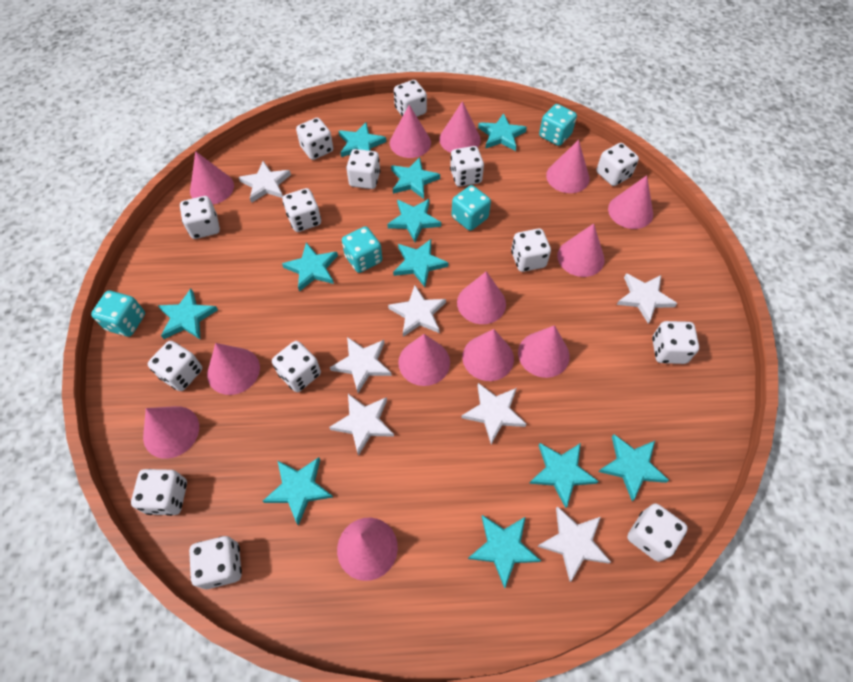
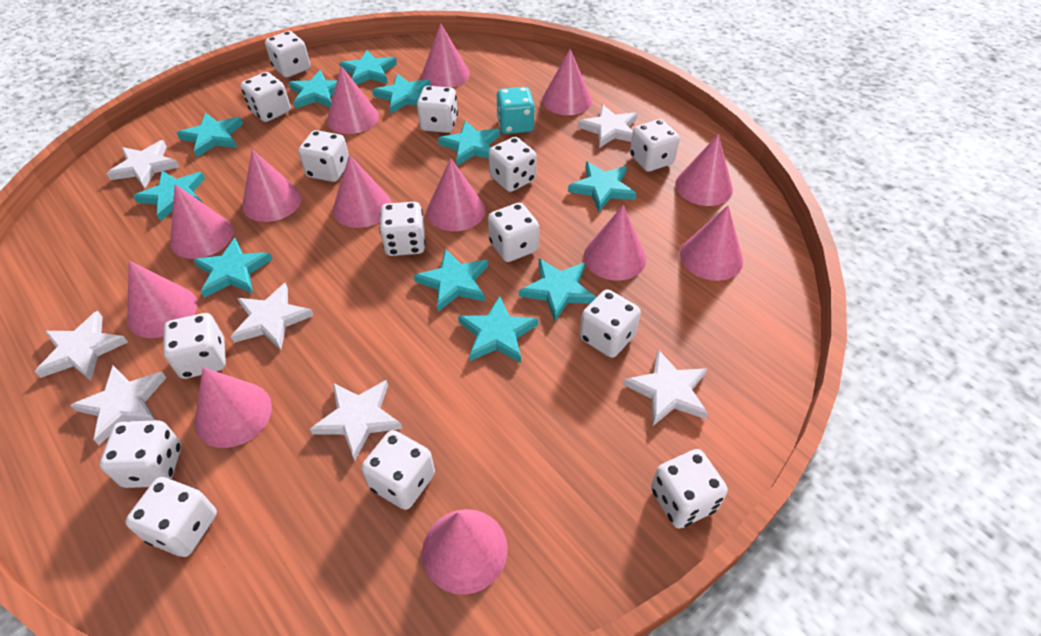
turquoise dice: 4 -> 1

